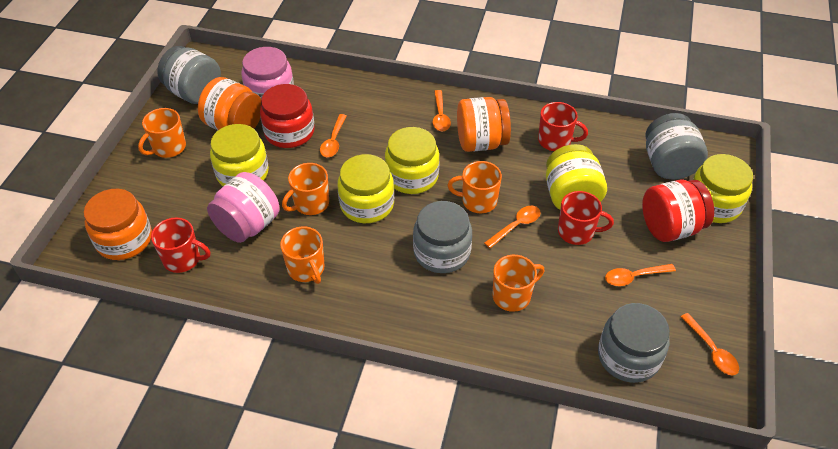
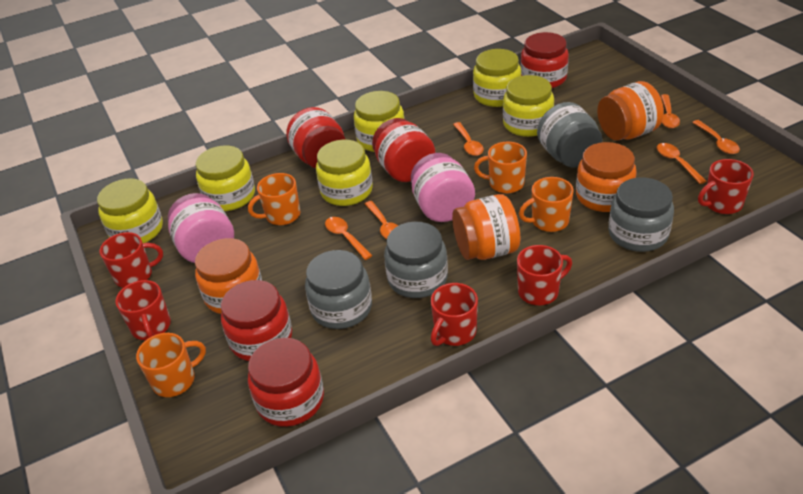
orange jar: 3 -> 4
orange mug: 5 -> 4
orange spoon: 5 -> 6
red jar: 2 -> 5
red mug: 3 -> 5
yellow jar: 5 -> 6

